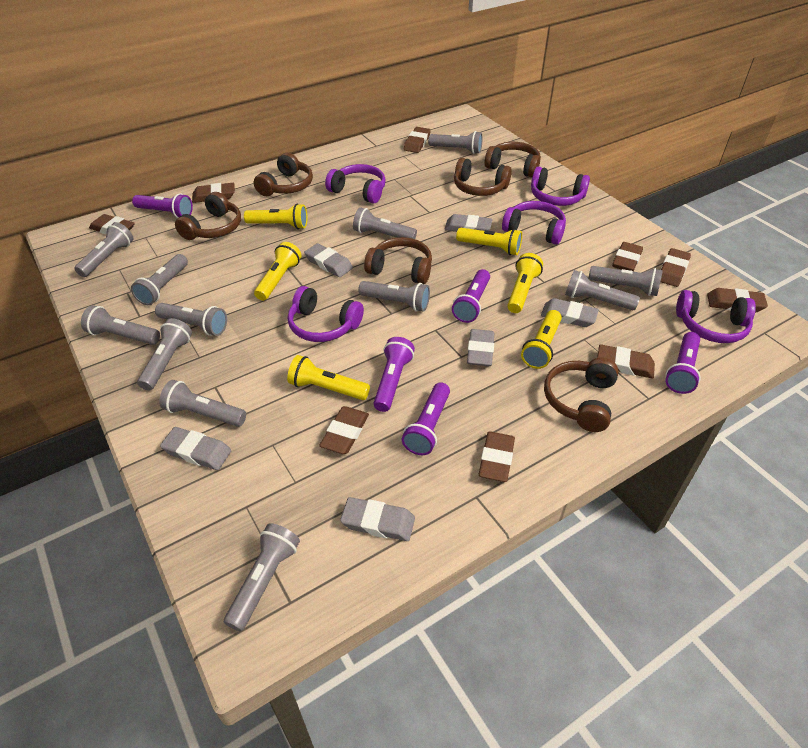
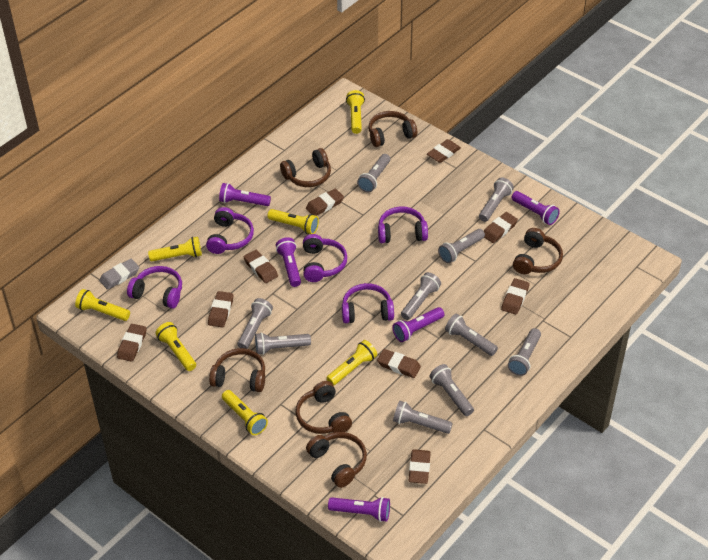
grey eraser: 6 -> 1
grey flashlight: 12 -> 10
yellow flashlight: 6 -> 7

